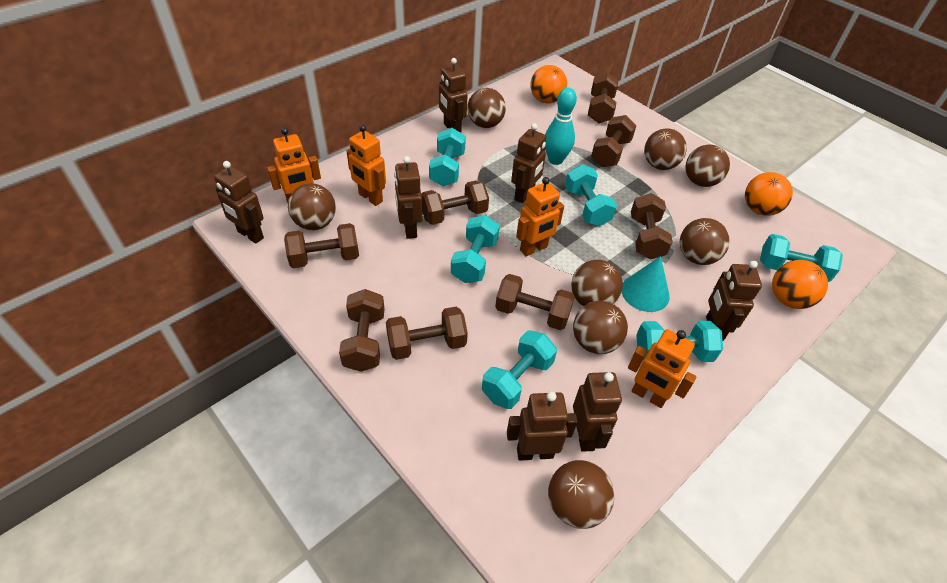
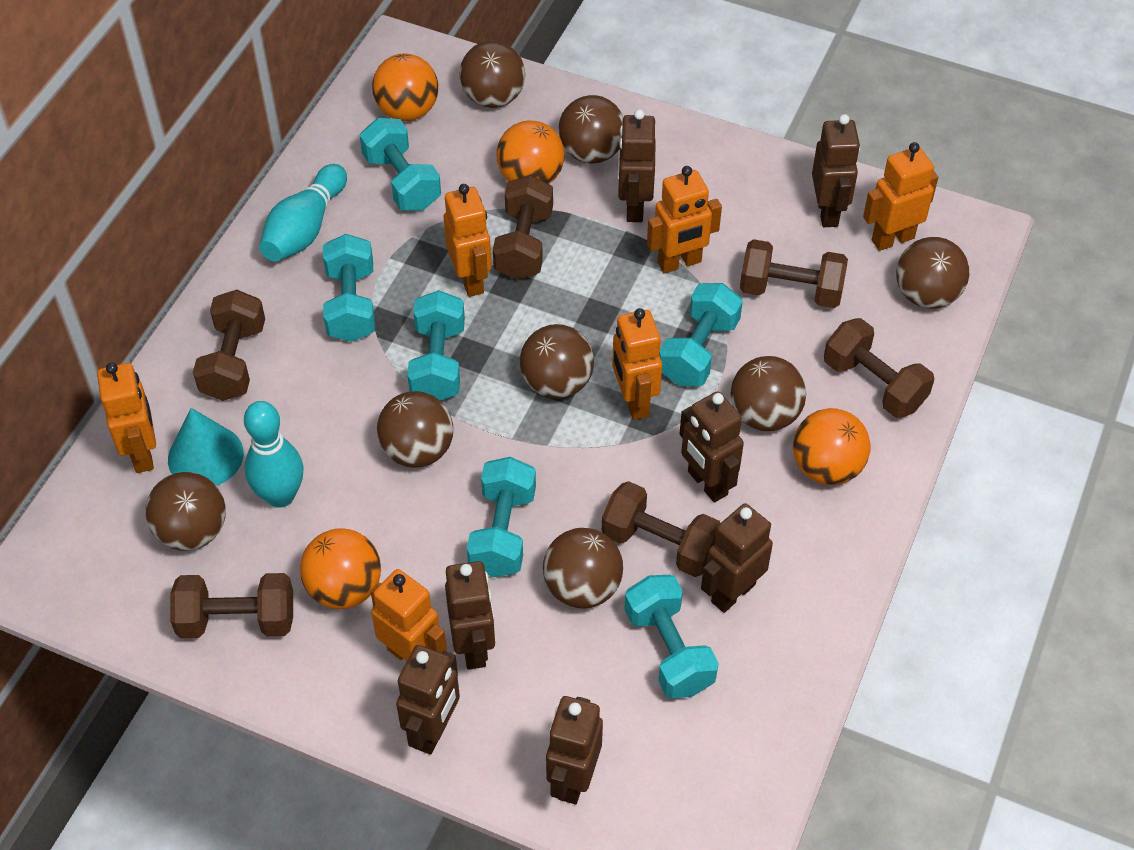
brown dumbbell: 8 -> 6
orange ball: 3 -> 4
orange robot: 4 -> 6
turquoise bowling pin: 1 -> 2

